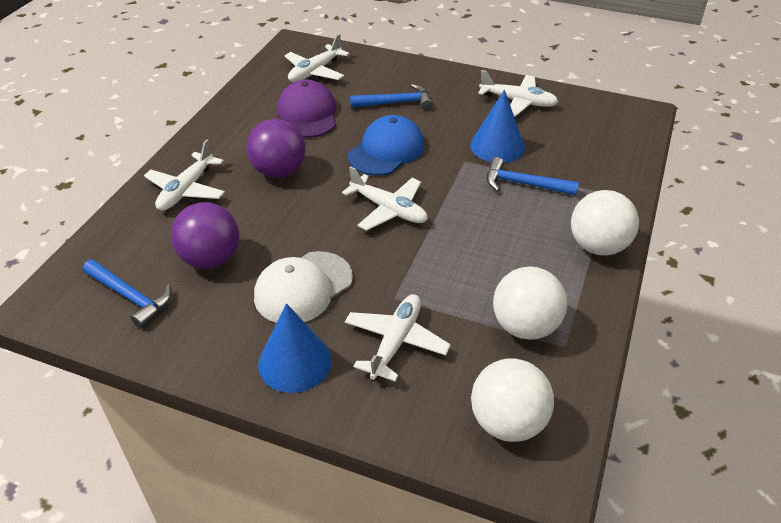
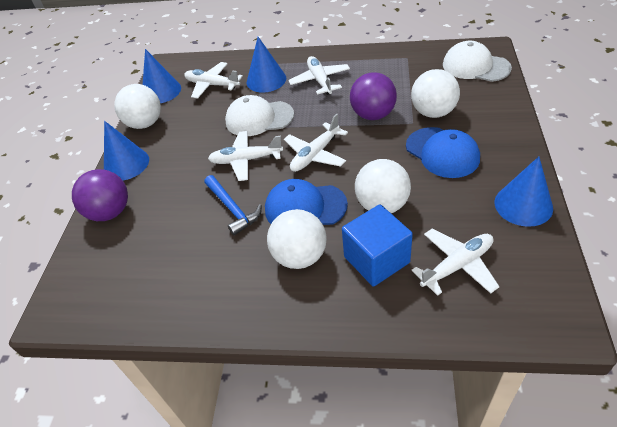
blue cap: 1 -> 2
blue cone: 2 -> 4
blue cube: 0 -> 1
blue hammer: 3 -> 1
purple cap: 1 -> 0
white ball: 3 -> 4
white cap: 1 -> 2

